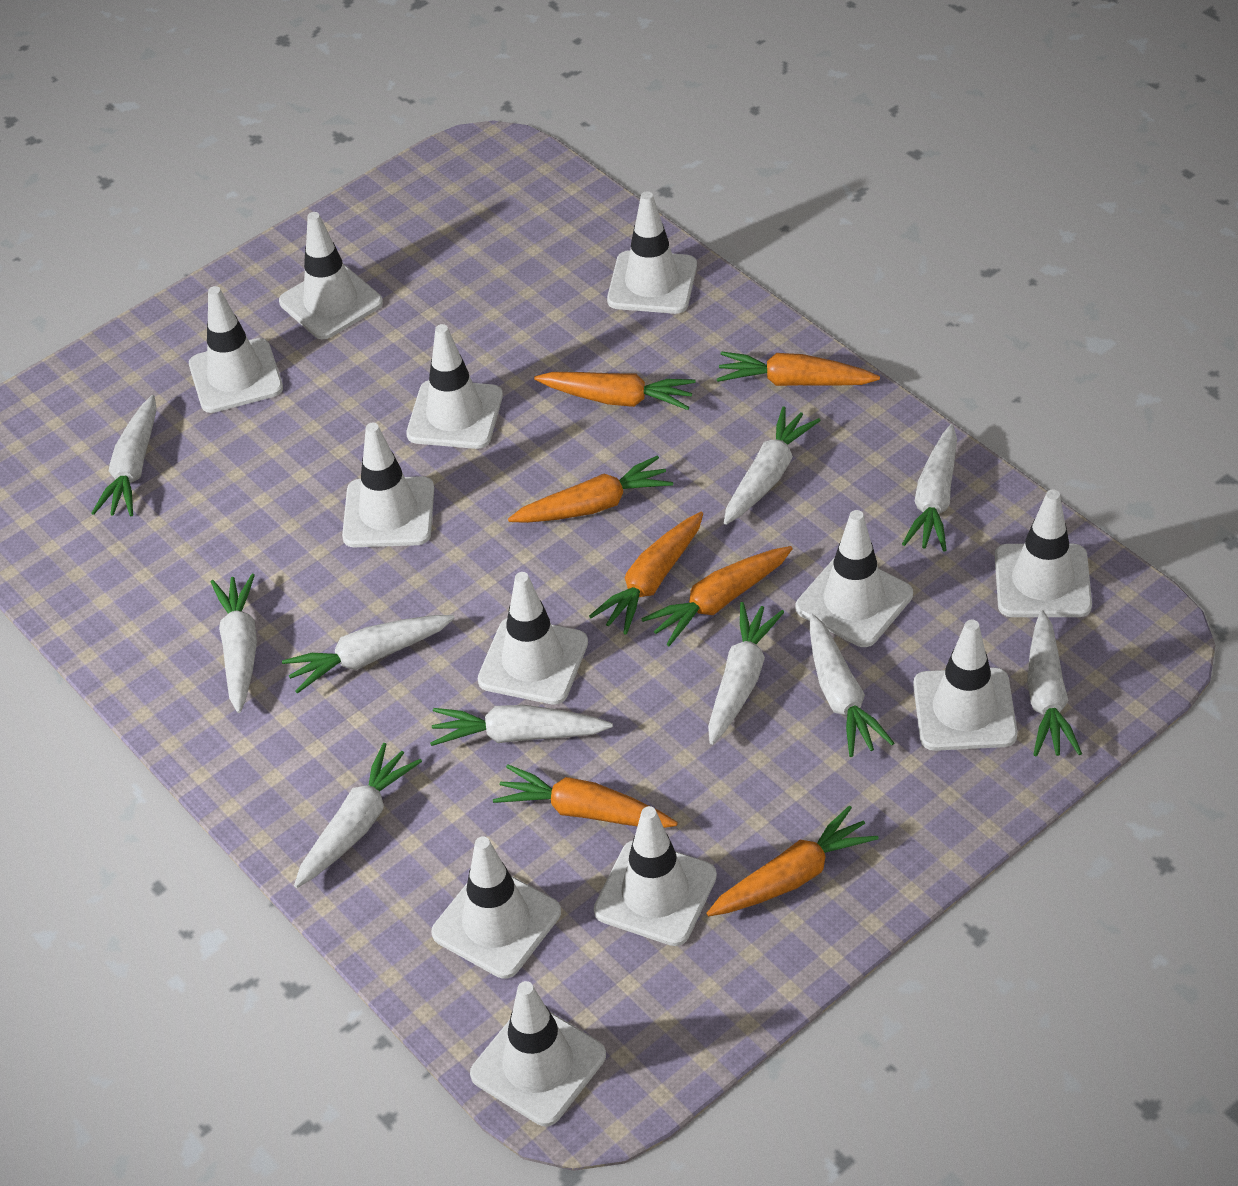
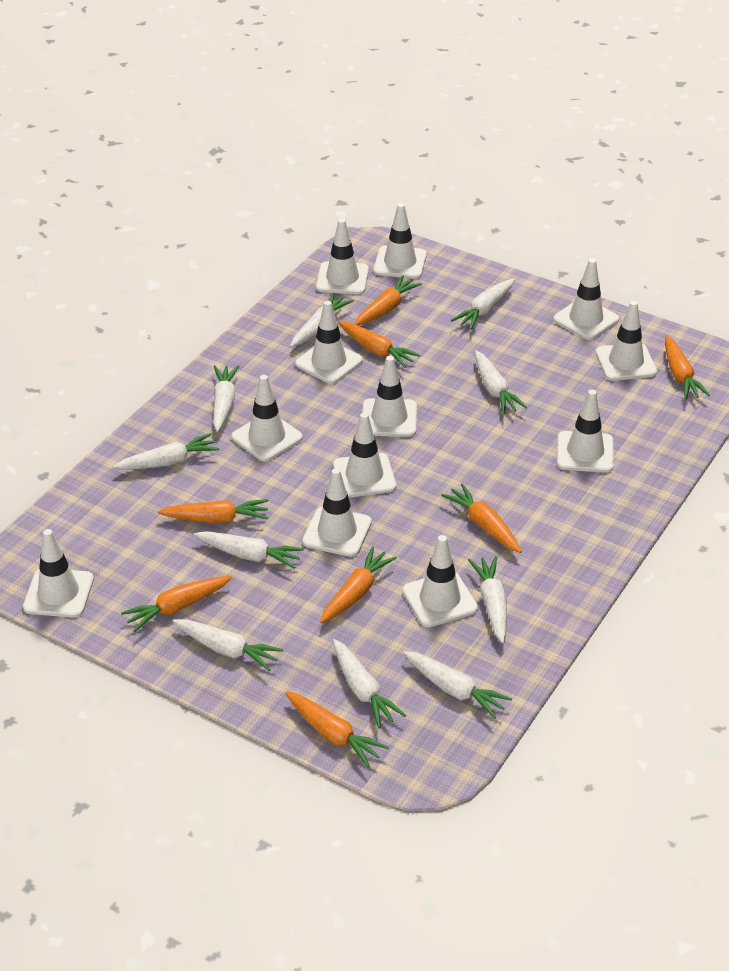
orange carrot: 7 -> 8

